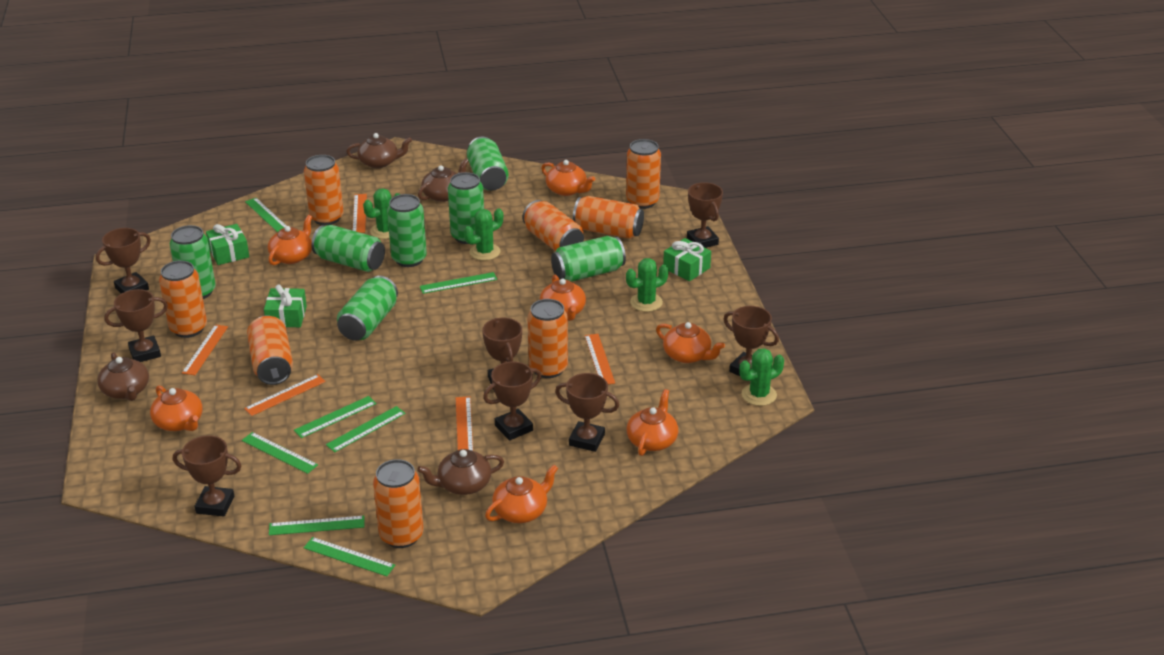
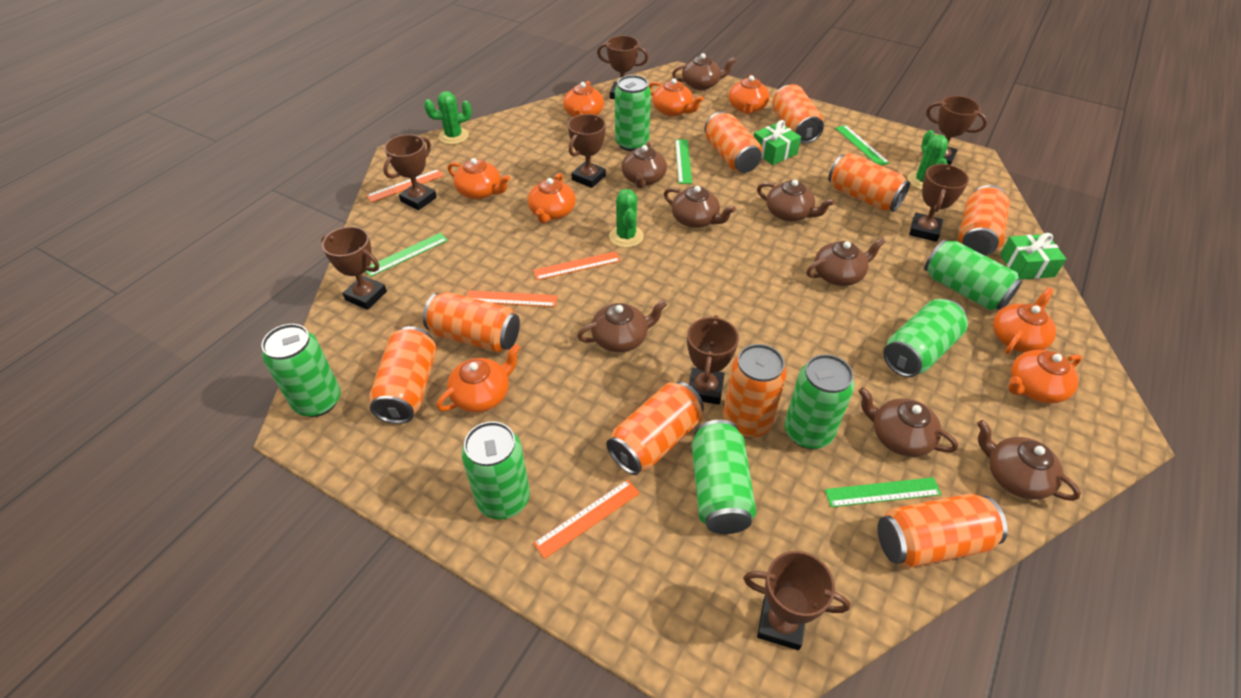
brown teapot: 4 -> 8
green cactus: 4 -> 3
green gift: 3 -> 2
green ruler: 7 -> 4
orange can: 8 -> 9
orange ruler: 5 -> 4
orange teapot: 7 -> 8

